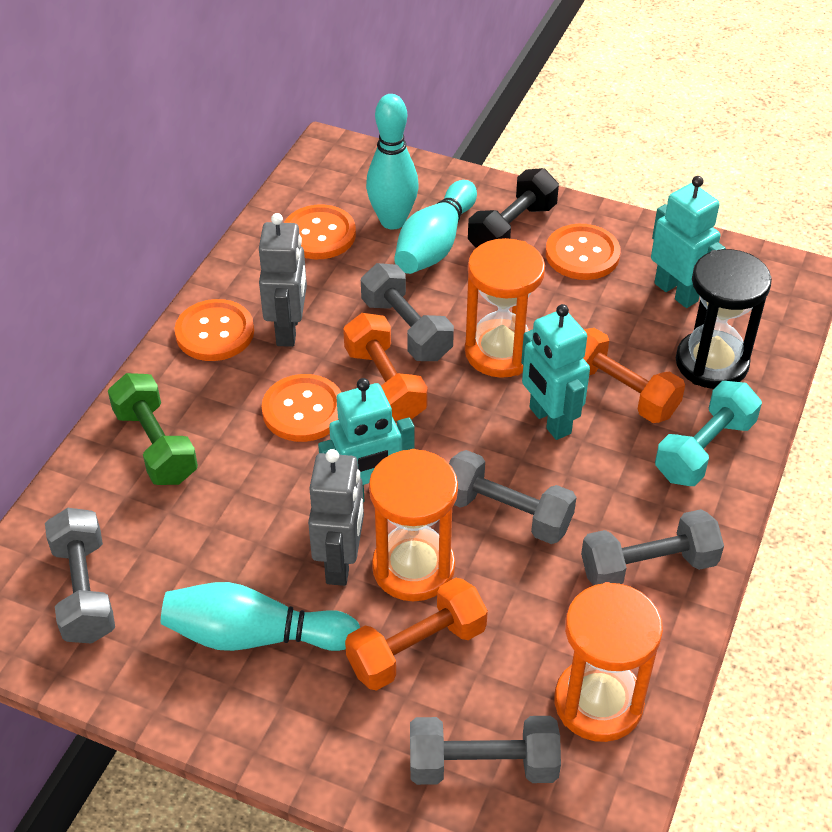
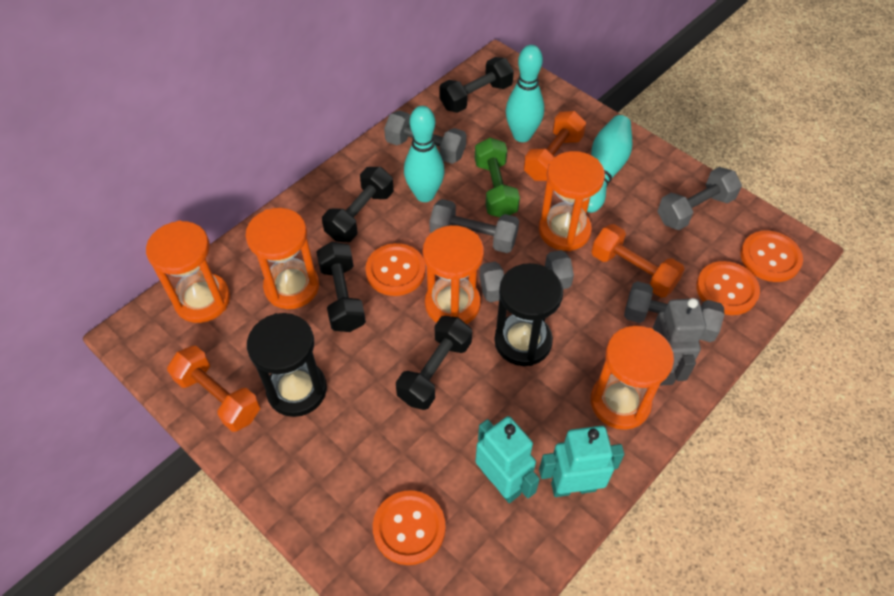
black dumbbell: 1 -> 4
black hourglass: 1 -> 2
grey robot: 2 -> 1
orange hourglass: 3 -> 5
turquoise dumbbell: 1 -> 0
turquoise robot: 3 -> 2

